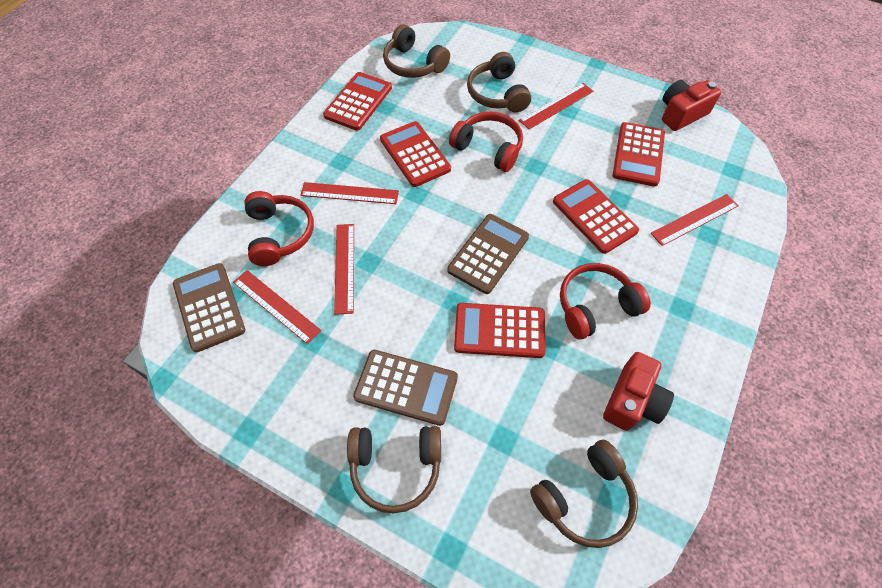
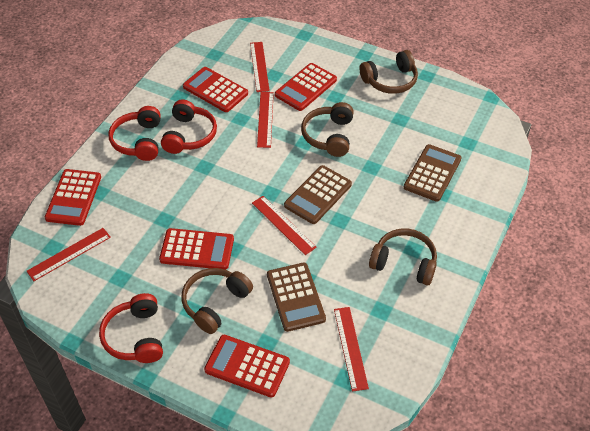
red camera: 2 -> 0

